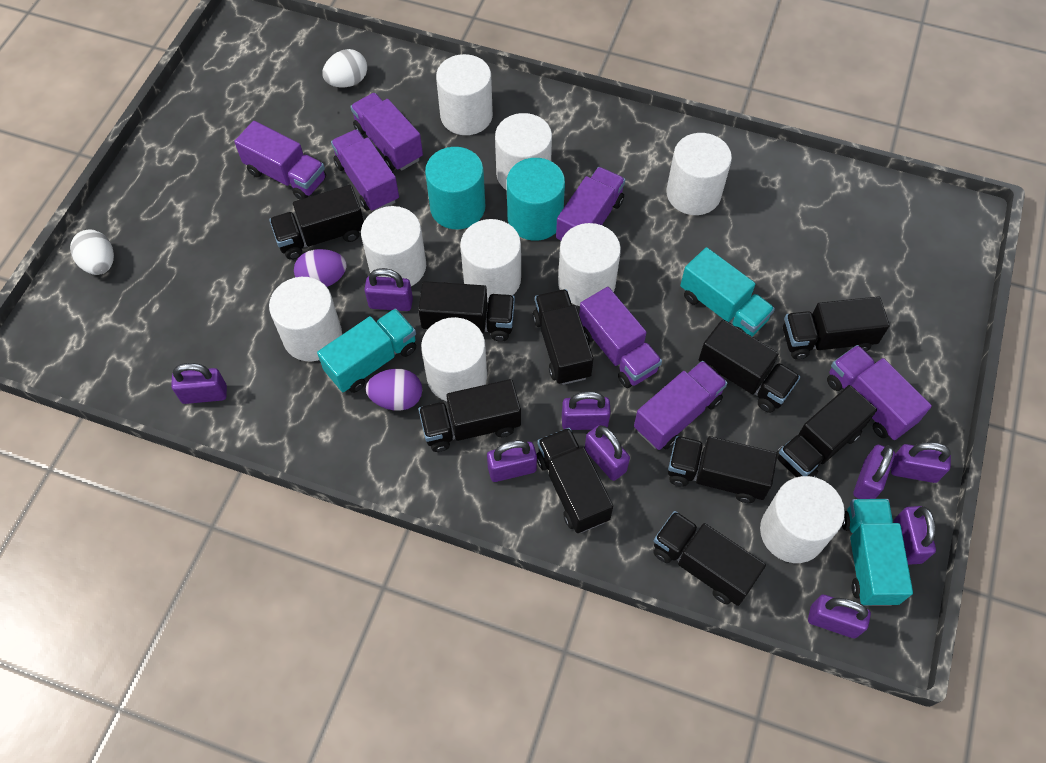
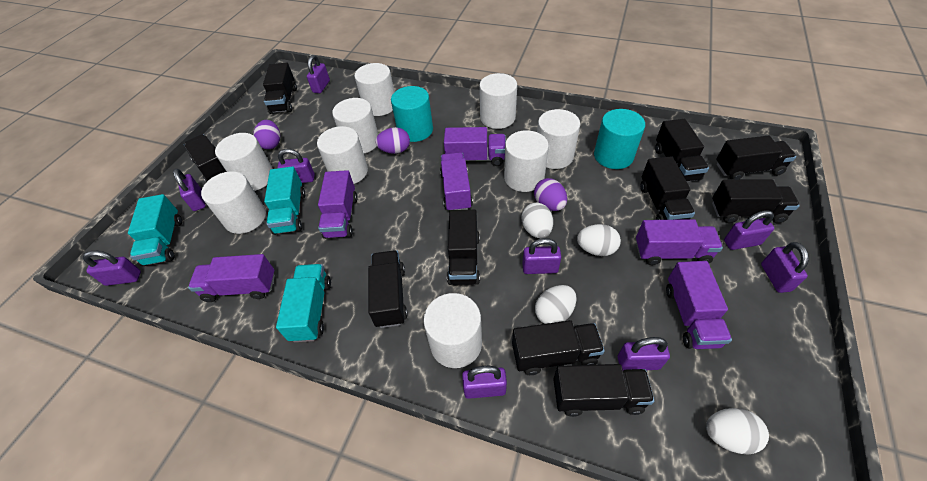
purple egg: 2 -> 3
purple truck: 7 -> 6
white egg: 2 -> 4

